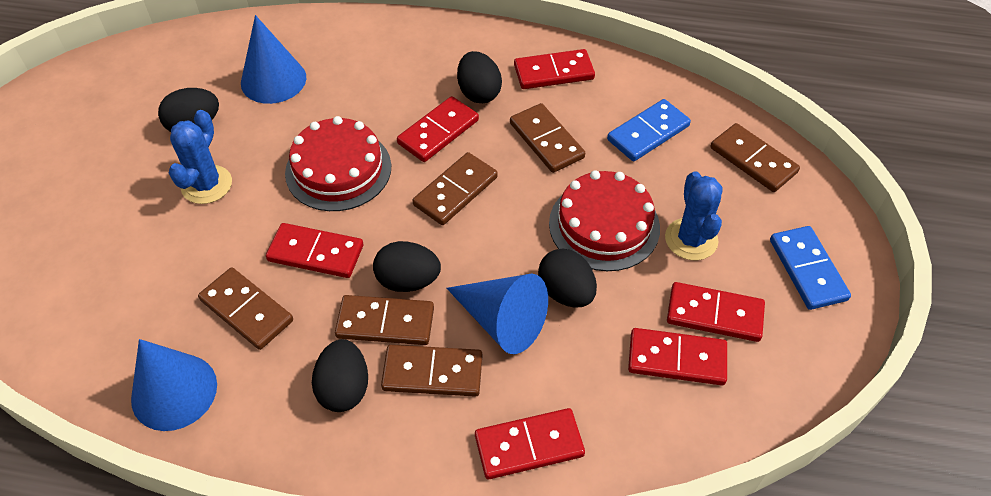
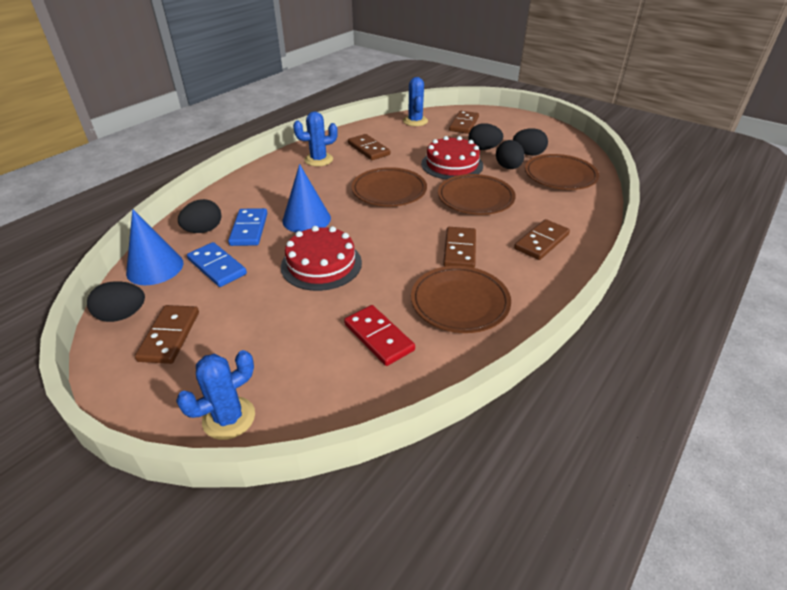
blue cactus: 2 -> 3
blue cone: 3 -> 2
brown domino: 6 -> 5
brown plate: 0 -> 4
red domino: 6 -> 1

